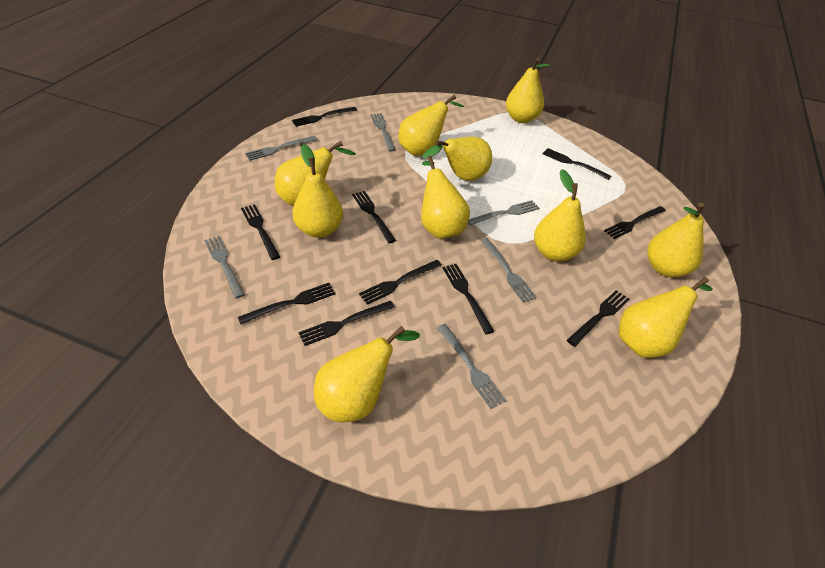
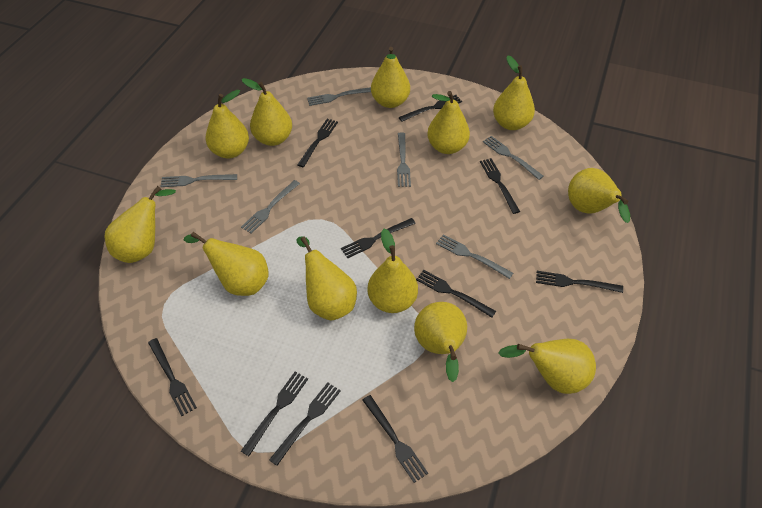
yellow pear: 10 -> 12

